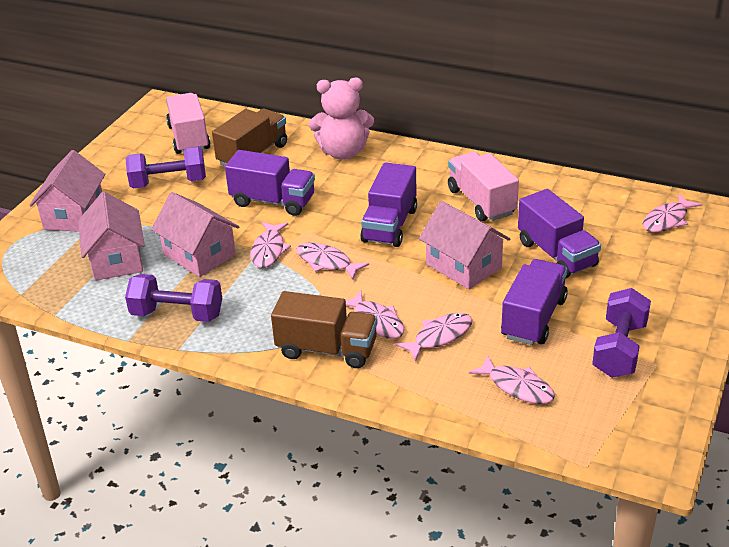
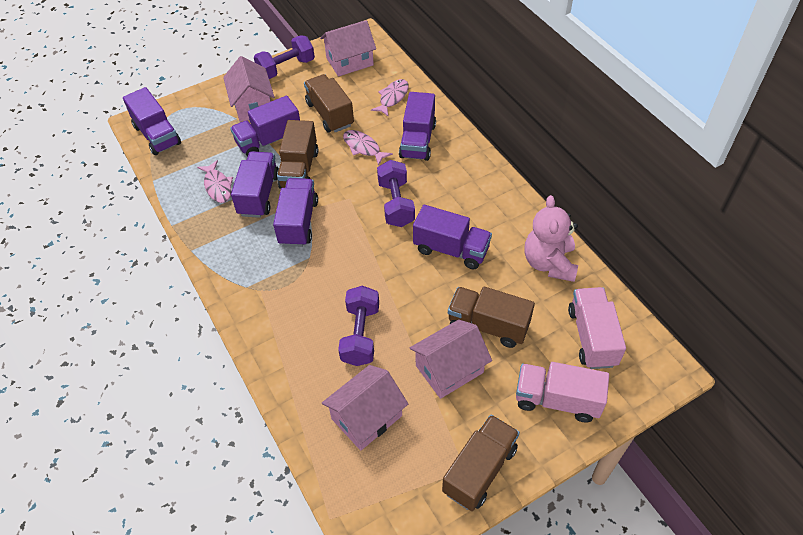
brown truck: 2 -> 4
pink fish: 6 -> 3
purple truck: 4 -> 6

